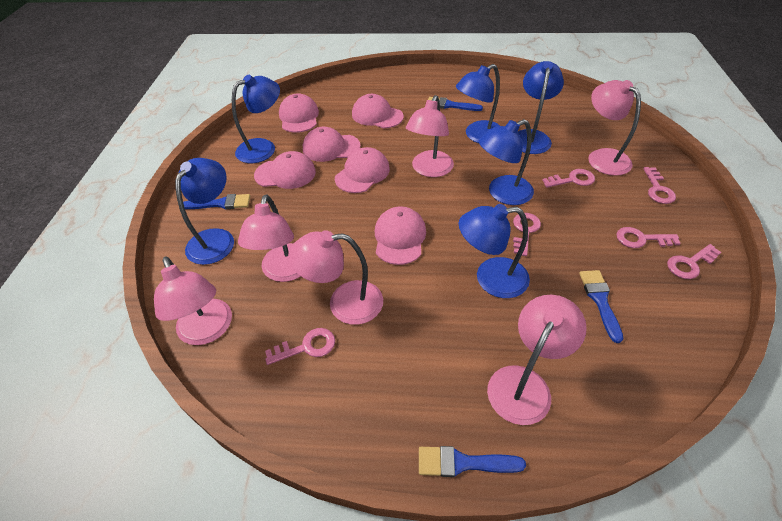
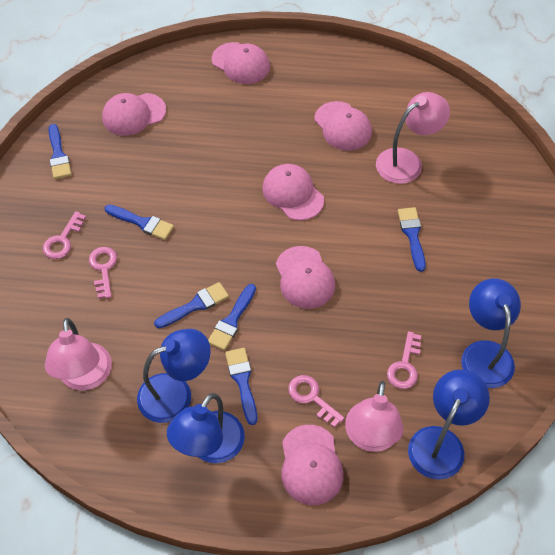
blue brush: 4 -> 6
blue lamp: 6 -> 4
pink key: 6 -> 4
pink lamp: 6 -> 3

